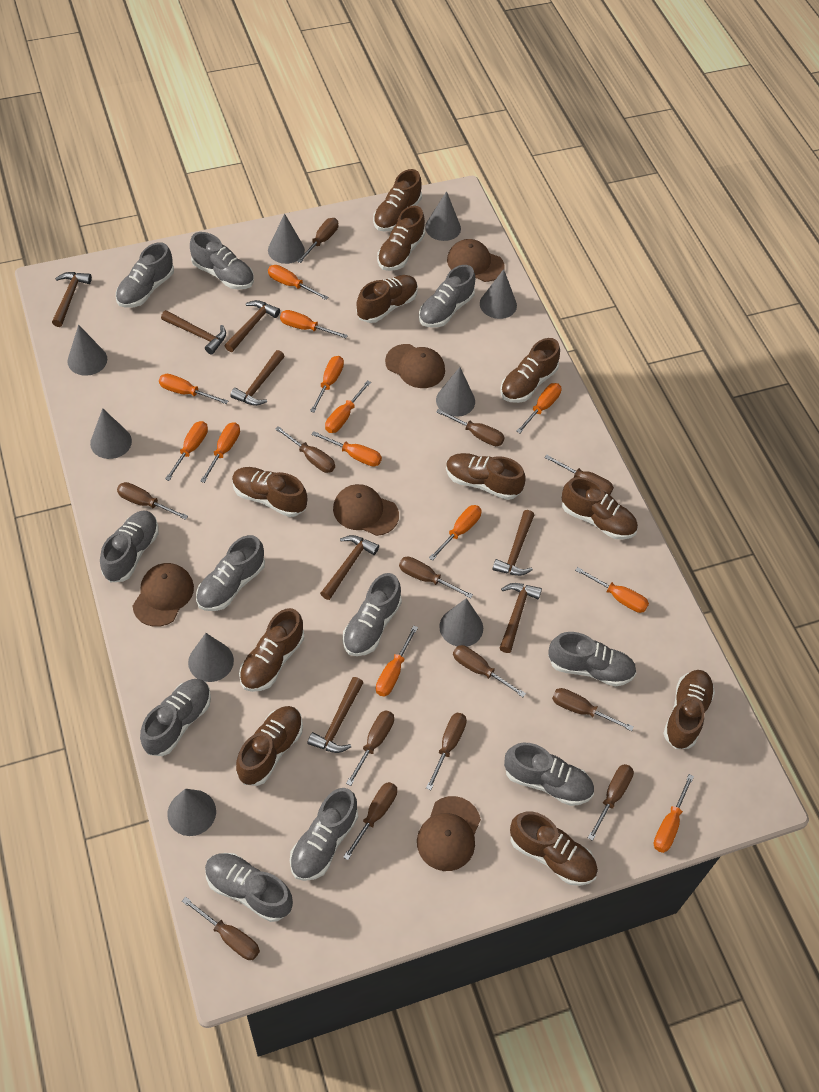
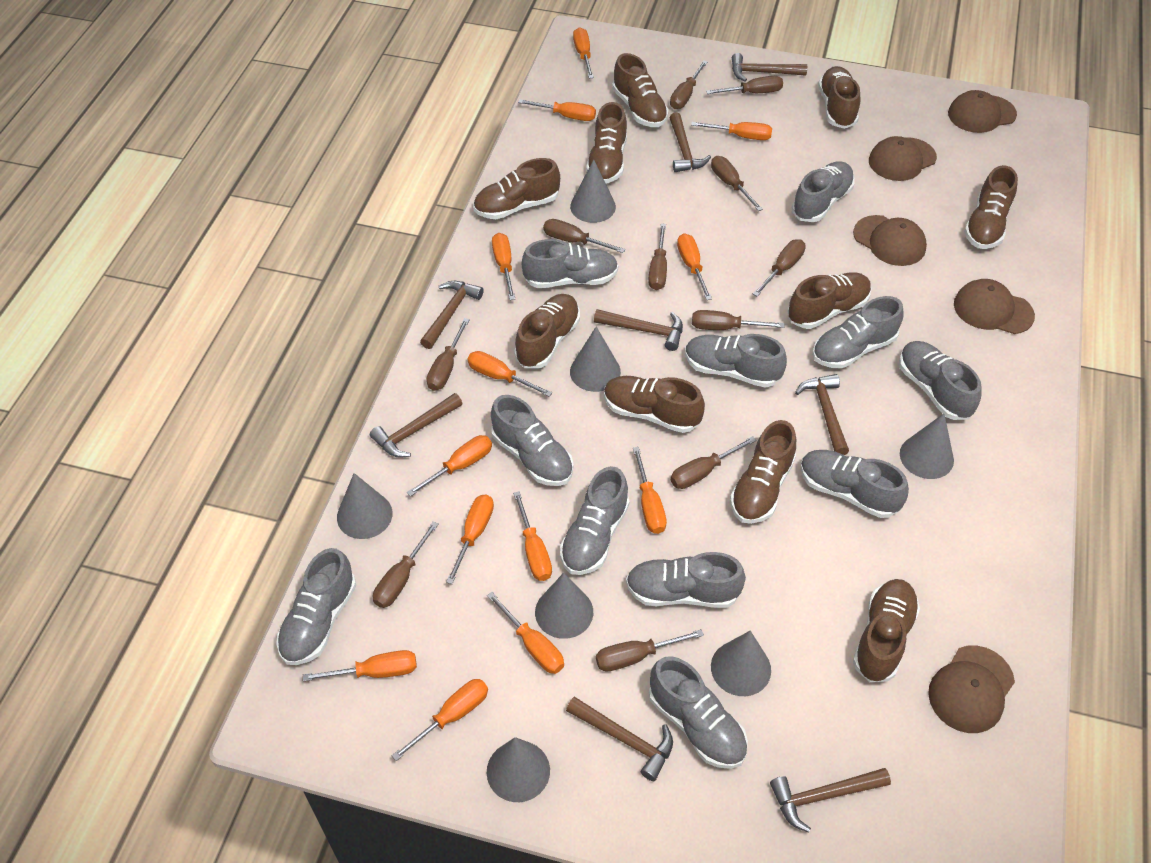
brown screwdriver: 13 -> 11
brown shoe: 11 -> 10
grey cone: 9 -> 7

